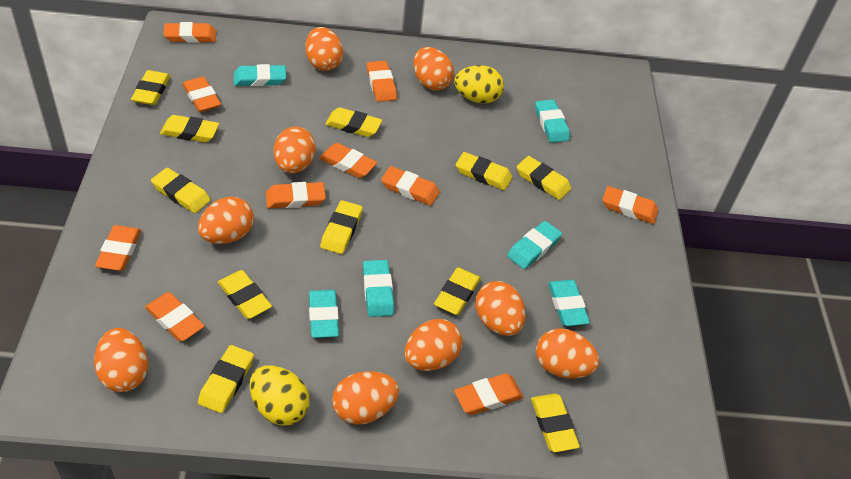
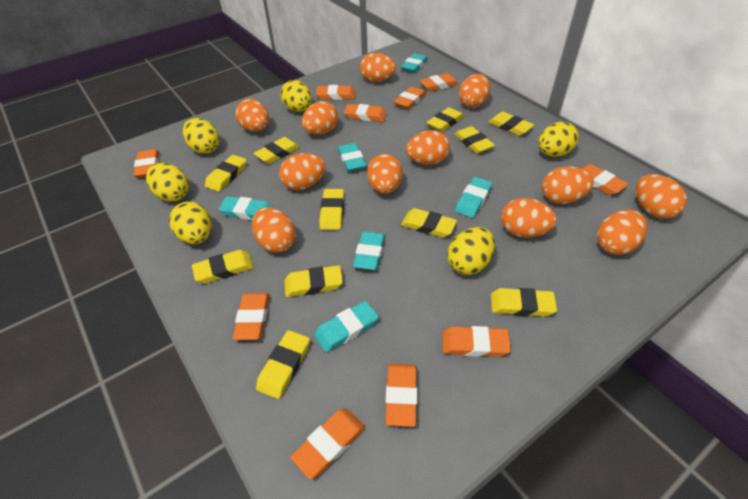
orange egg: 9 -> 12
yellow egg: 2 -> 6

